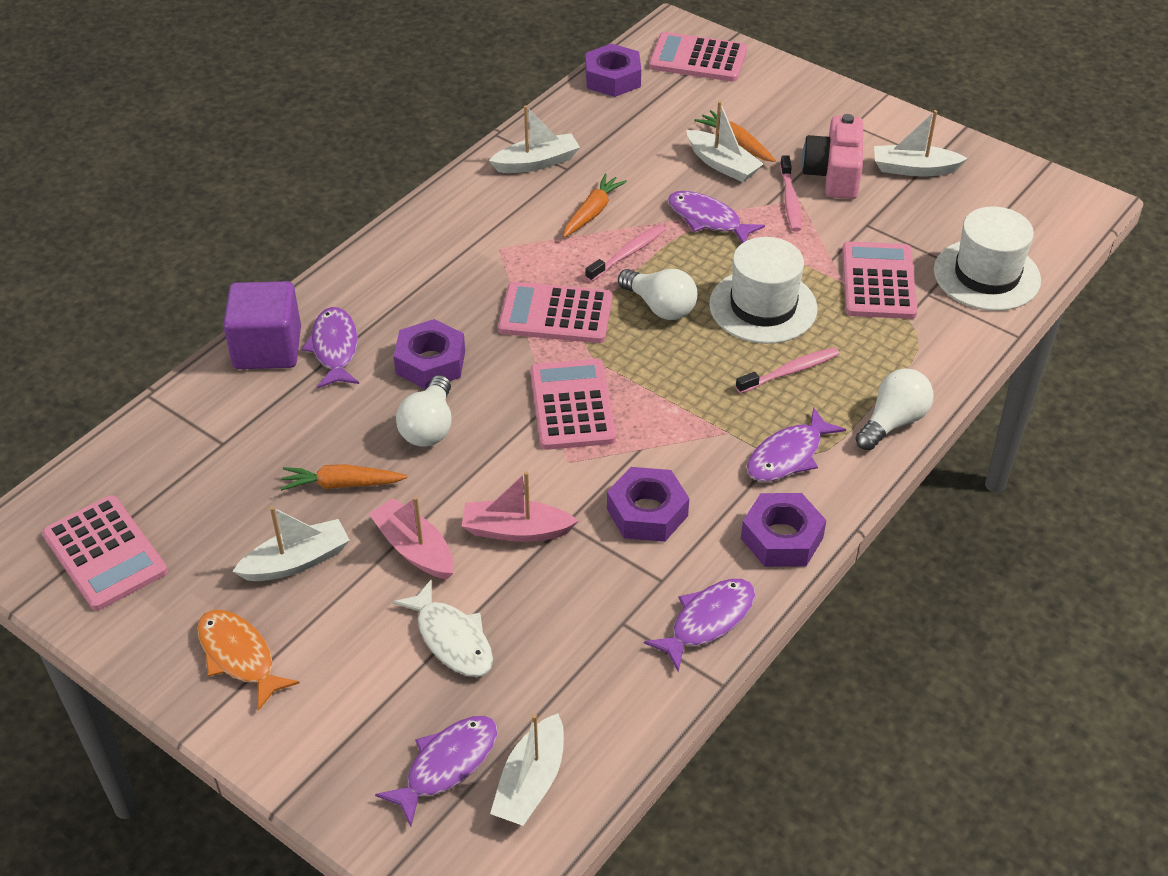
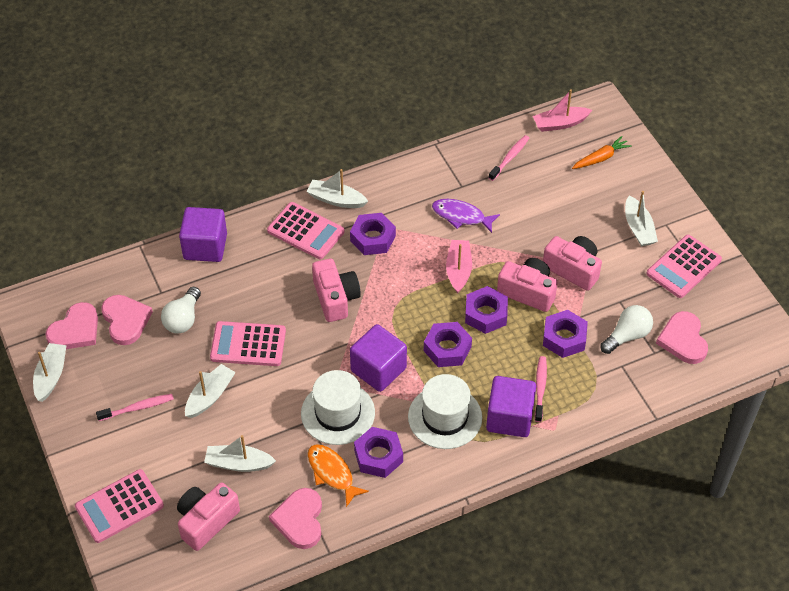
orange carrot: 3 -> 1
pink calculator: 5 -> 4
pink camera: 1 -> 4
pink heart: 0 -> 4
purple cube: 1 -> 3
purple fish: 5 -> 1
purple nut: 4 -> 5
white fish: 1 -> 0
white light bulb: 3 -> 2

